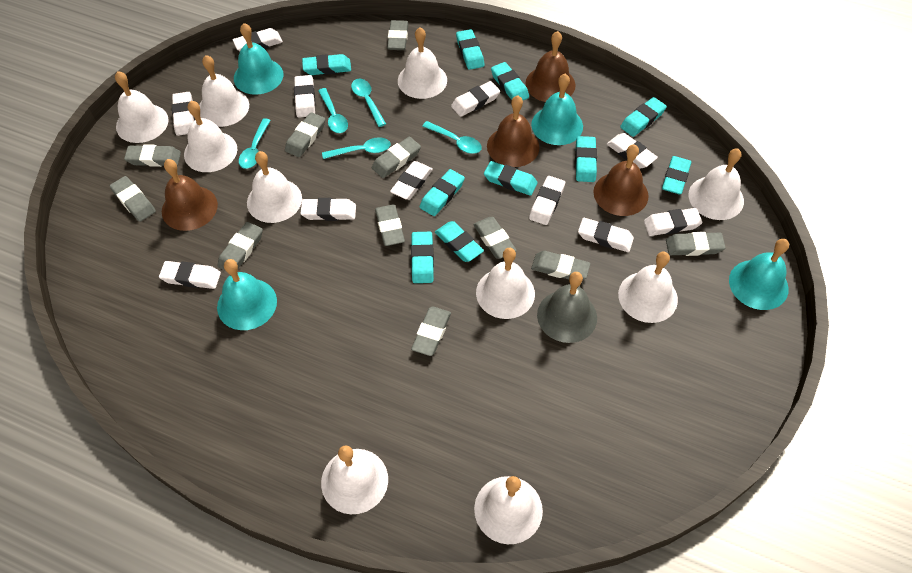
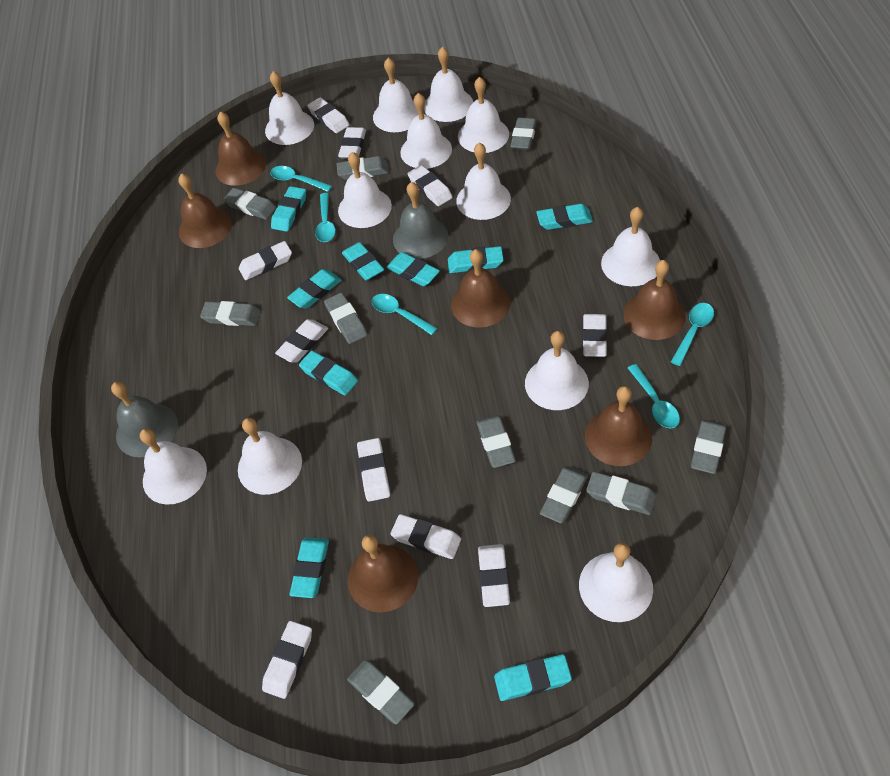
brown bell: 4 -> 6
grey bell: 1 -> 2
grey eraser: 11 -> 10
turquoise bell: 4 -> 0
turquoise eraser: 10 -> 9
white bell: 10 -> 12
white eraser: 11 -> 10

